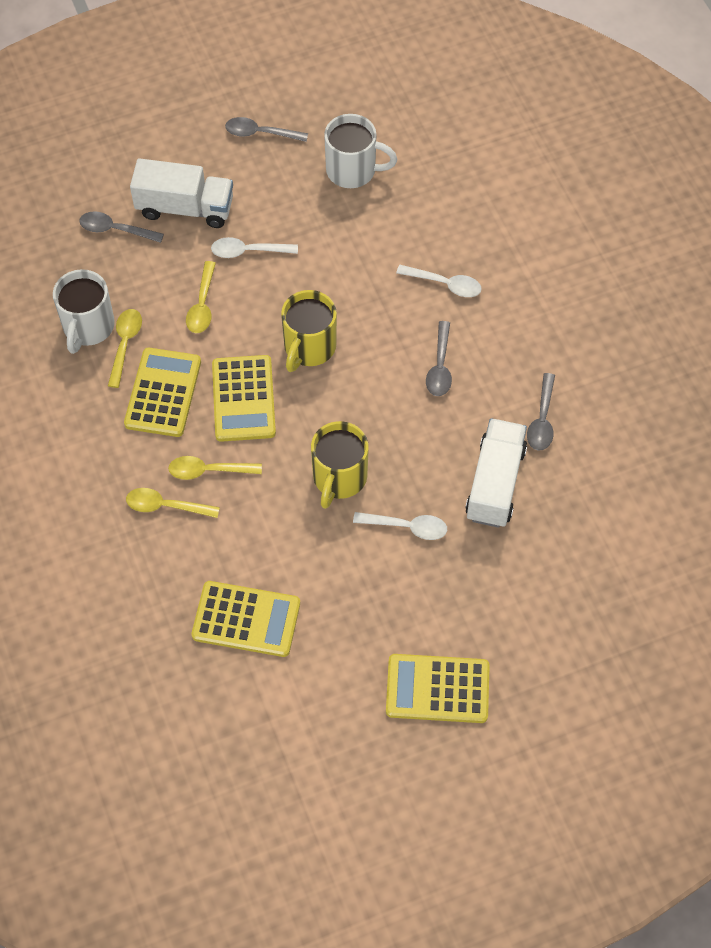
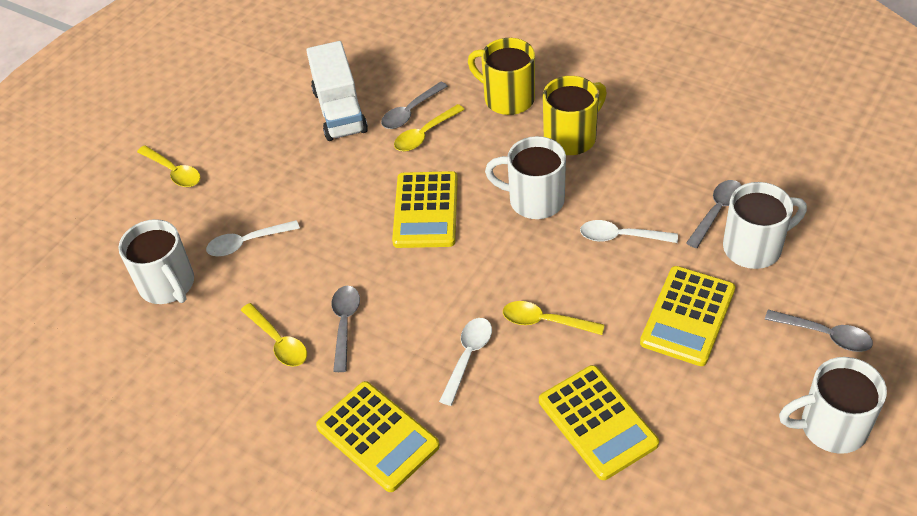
white mug: 2 -> 4
white truck: 2 -> 1

